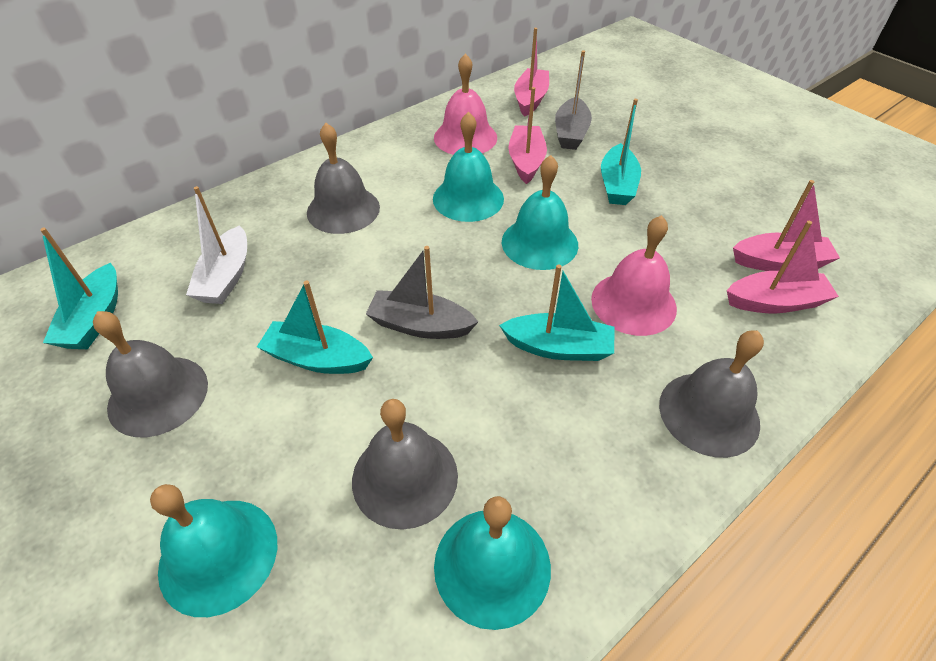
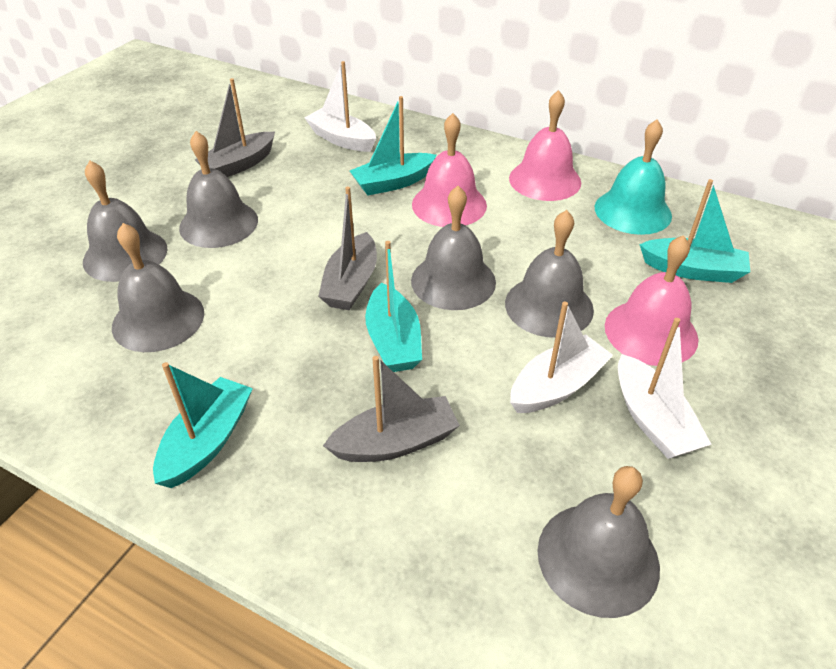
grey bell: 4 -> 6
grey boat: 2 -> 3
pink bell: 2 -> 3
pink boat: 4 -> 0
turquoise bell: 4 -> 1
white boat: 1 -> 3

